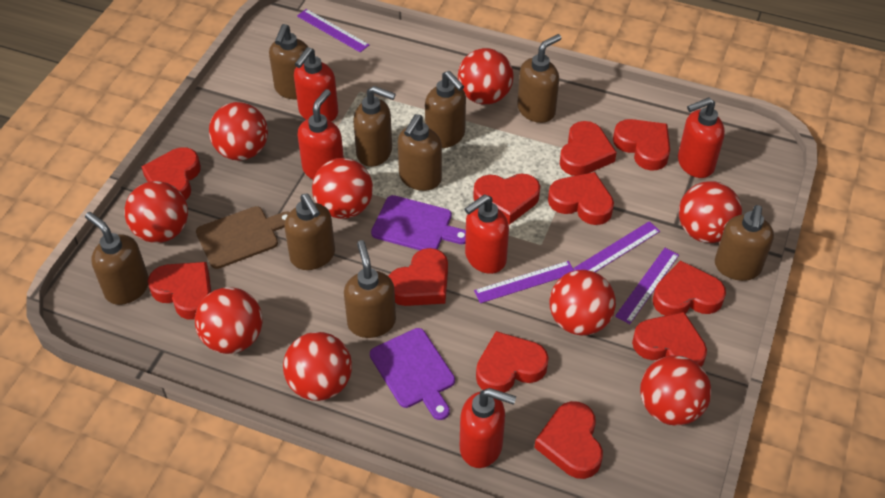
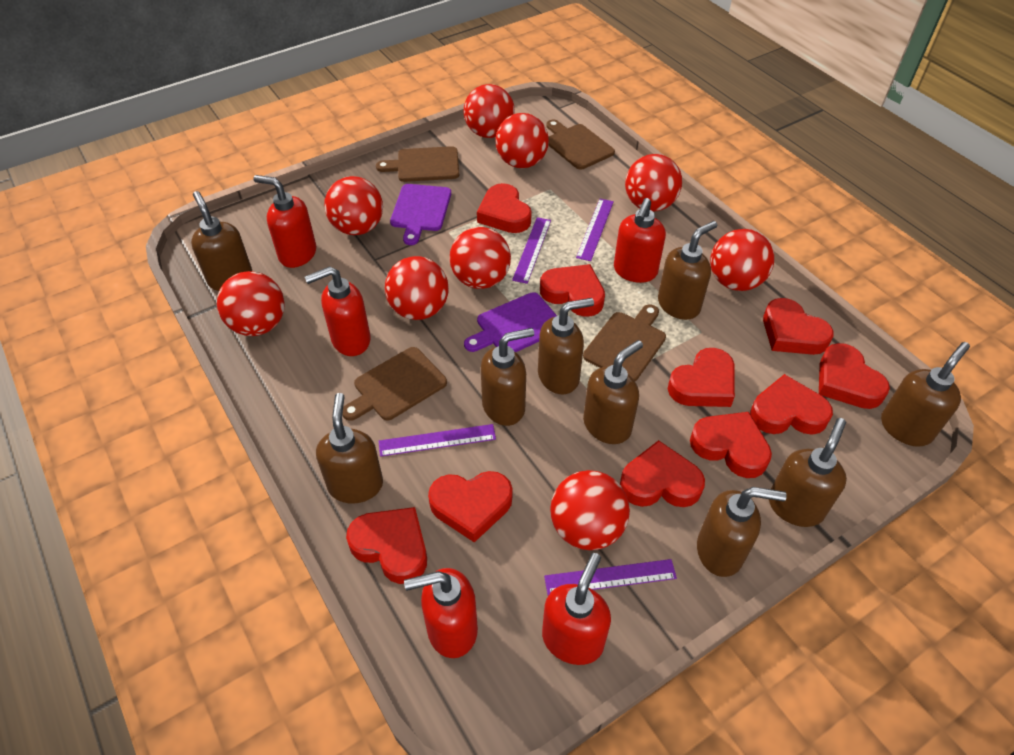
brown cutting board: 1 -> 4
red heart: 11 -> 10

